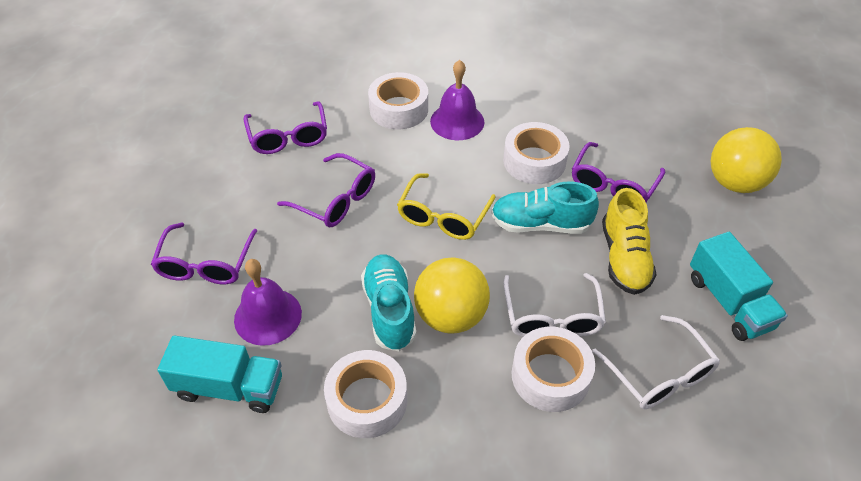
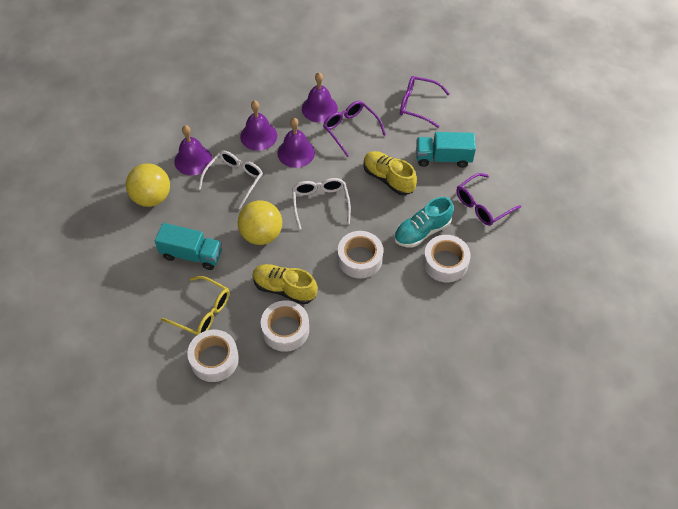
purple bell: 2 -> 4
purple glasses: 4 -> 3
turquoise shoe: 2 -> 1
yellow shoe: 1 -> 2

